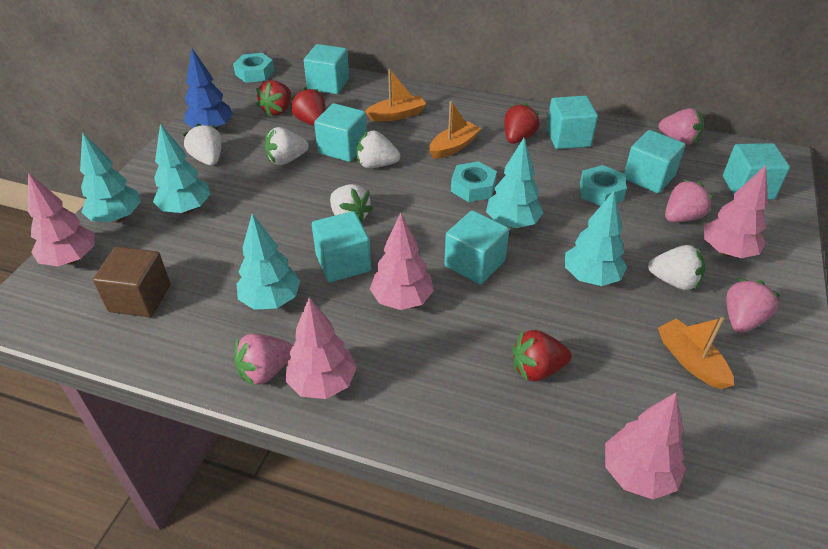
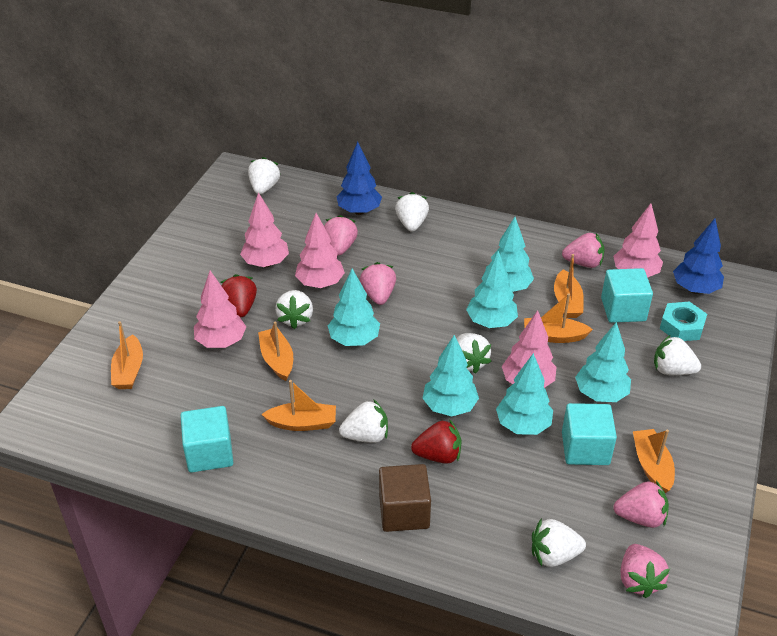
blue tree: 1 -> 2
orange boat: 3 -> 6
pink strawberry: 4 -> 5
red strawberry: 4 -> 2
turquoise cube: 7 -> 3
turquoise nut: 3 -> 1
turquoise tree: 5 -> 6
white strawberry: 5 -> 7

